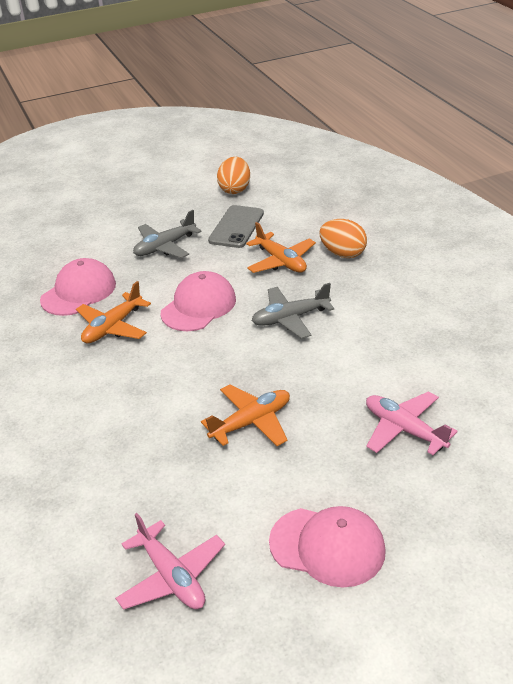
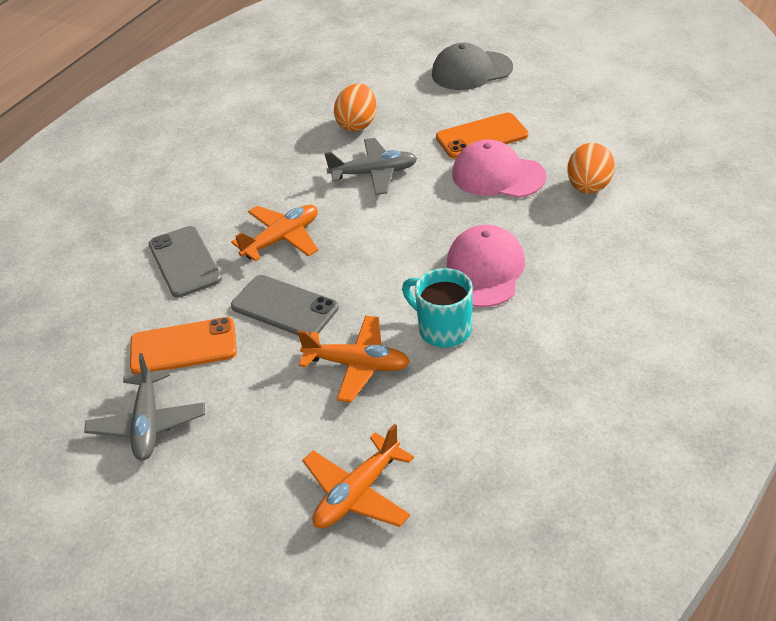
grey cap: 0 -> 1
grey phone: 1 -> 2
orange phone: 0 -> 2
pink cap: 3 -> 2
pink plane: 2 -> 0
turquoise mug: 0 -> 1

